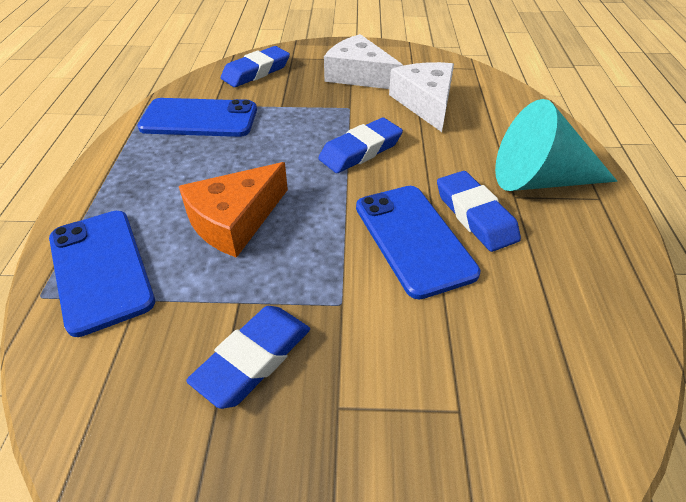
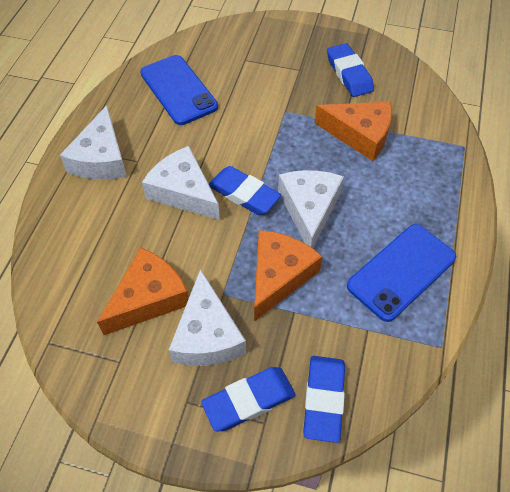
blue phone: 3 -> 2
orange cheese: 1 -> 3
turquoise cone: 1 -> 0
white cheese: 2 -> 4

